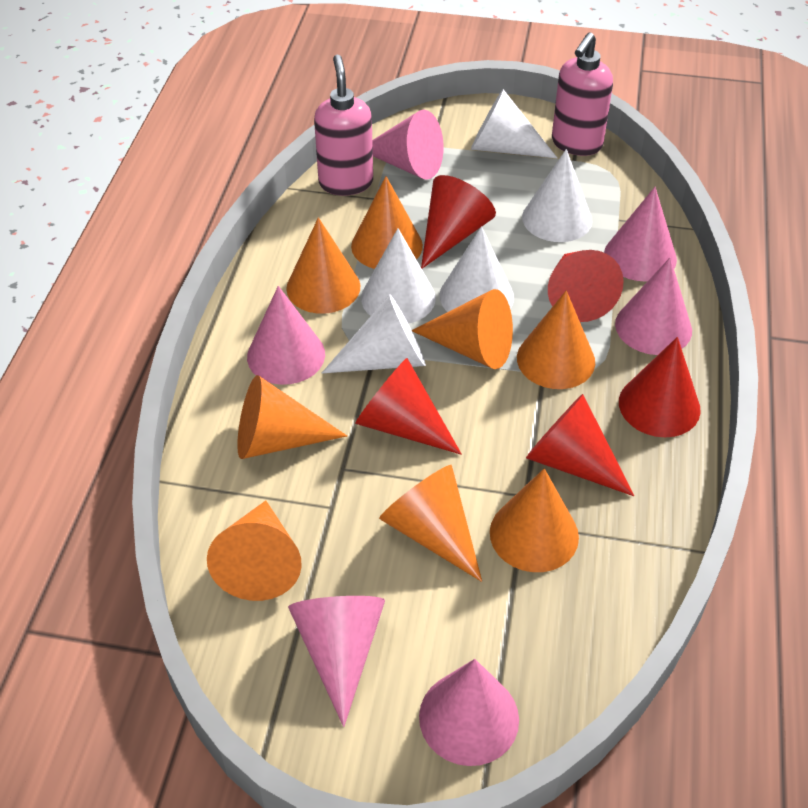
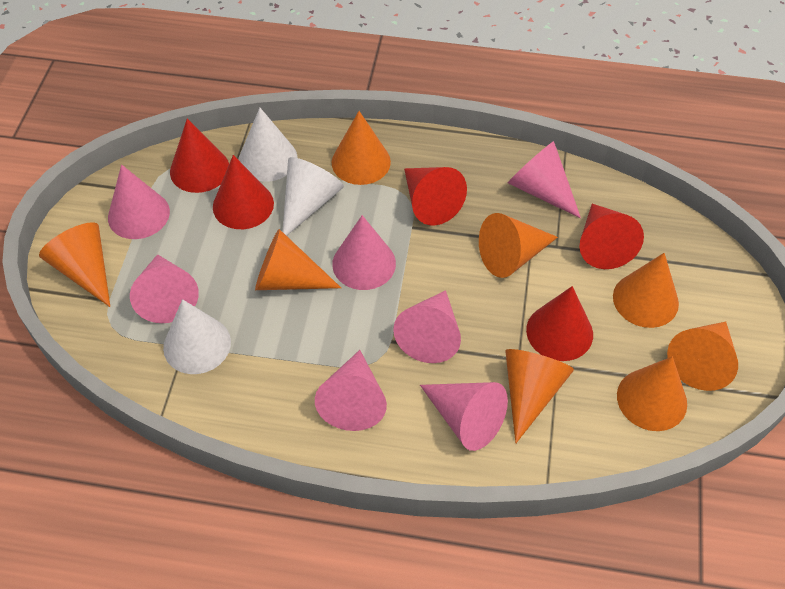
pink cone: 6 -> 7
pink soap dispenser: 2 -> 0
white cone: 5 -> 3

